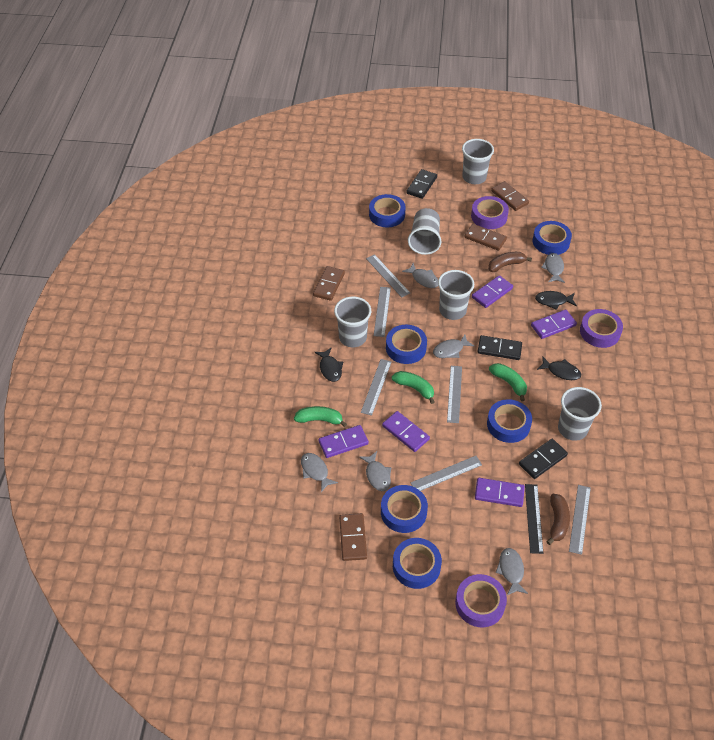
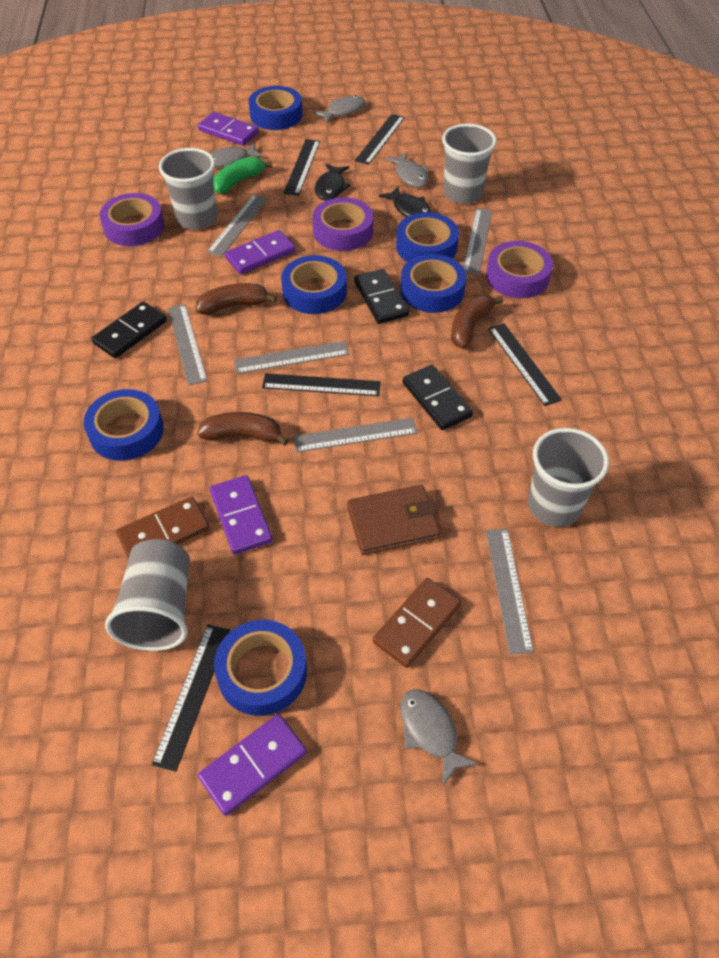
black fish: 3 -> 2
black ruler: 1 -> 5
brown banana: 2 -> 3
brown domino: 4 -> 2
brown wallet: 0 -> 1
green banana: 3 -> 1
grey cup: 5 -> 4
grey fish: 6 -> 4
purple domino: 5 -> 4

